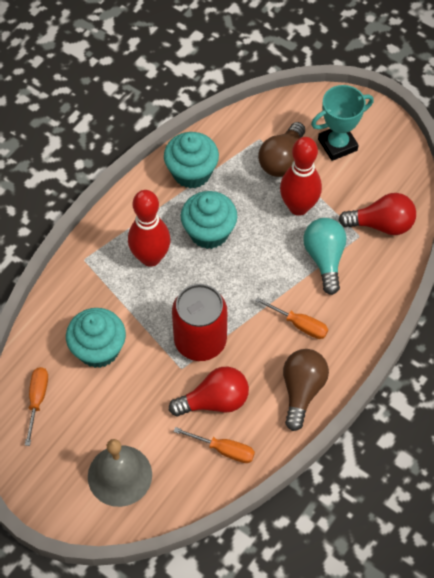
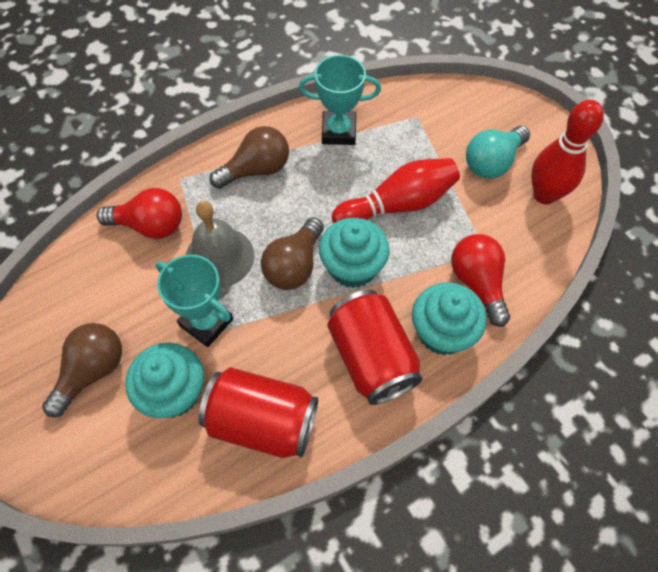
brown light bulb: 2 -> 3
orange screwdriver: 3 -> 0
red can: 1 -> 2
turquoise trophy: 1 -> 2

